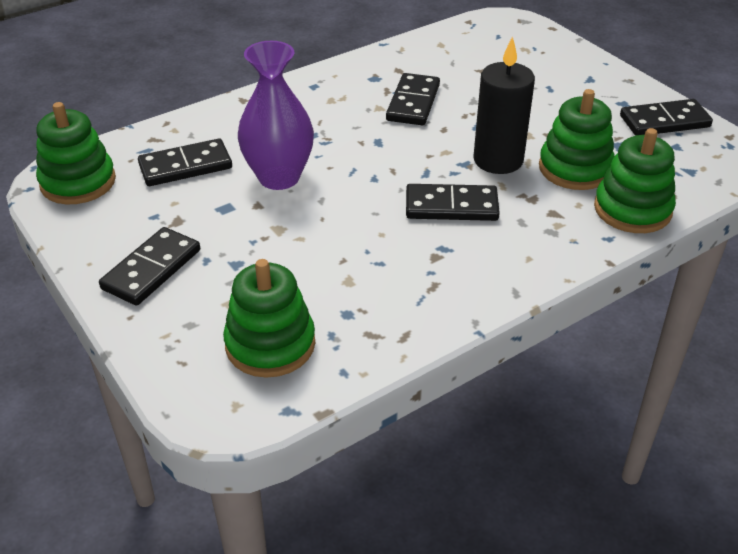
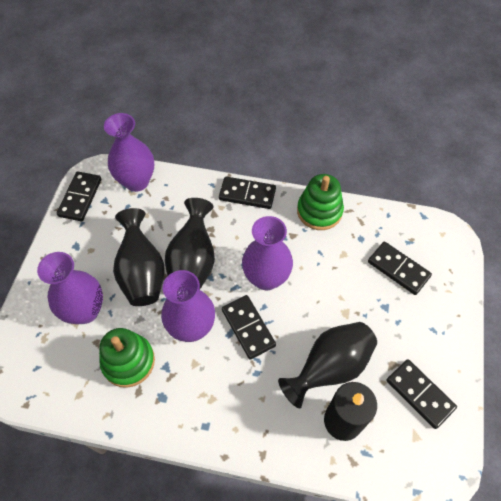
black vase: 0 -> 3
green stacking toy: 4 -> 2
purple vase: 1 -> 4

